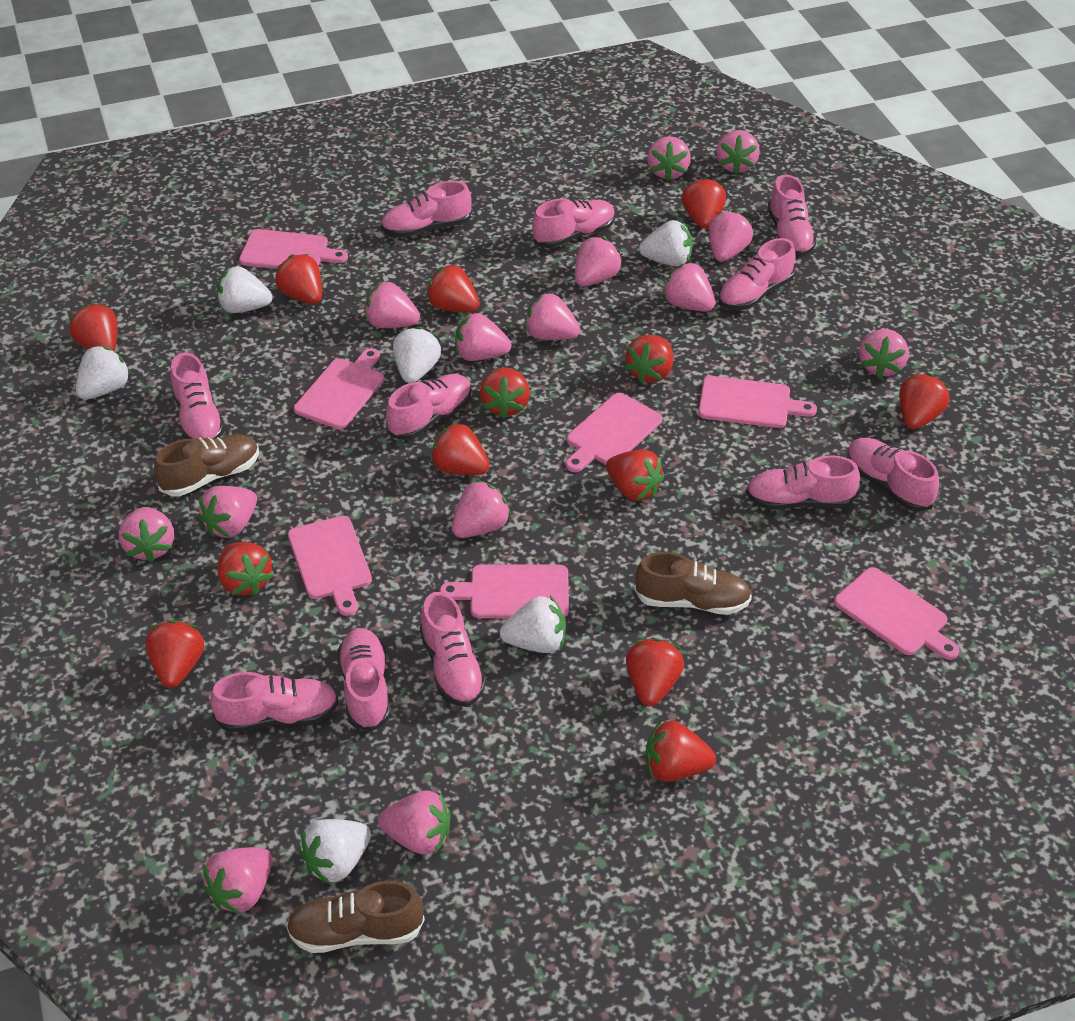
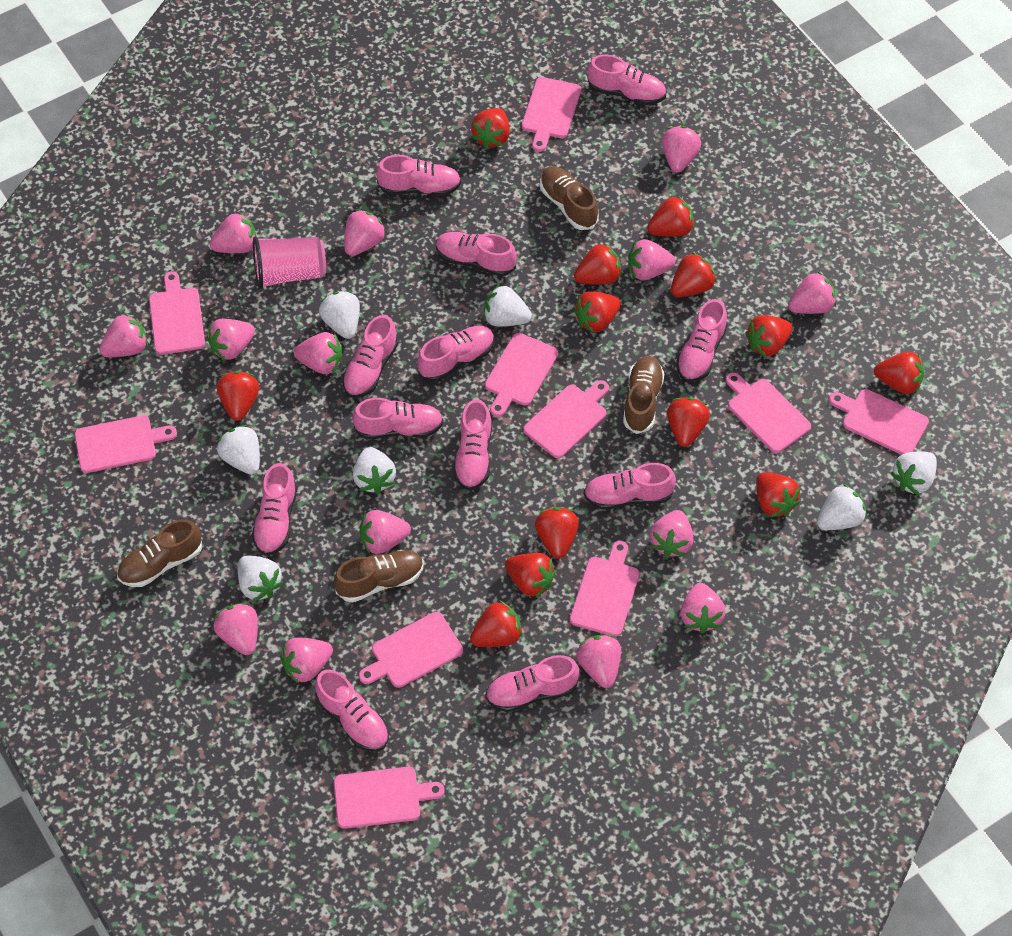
brown shoe: 3 -> 4
pink cup: 0 -> 1
pink cutting board: 7 -> 10
pink shoe: 11 -> 12
white strawberry: 6 -> 7

